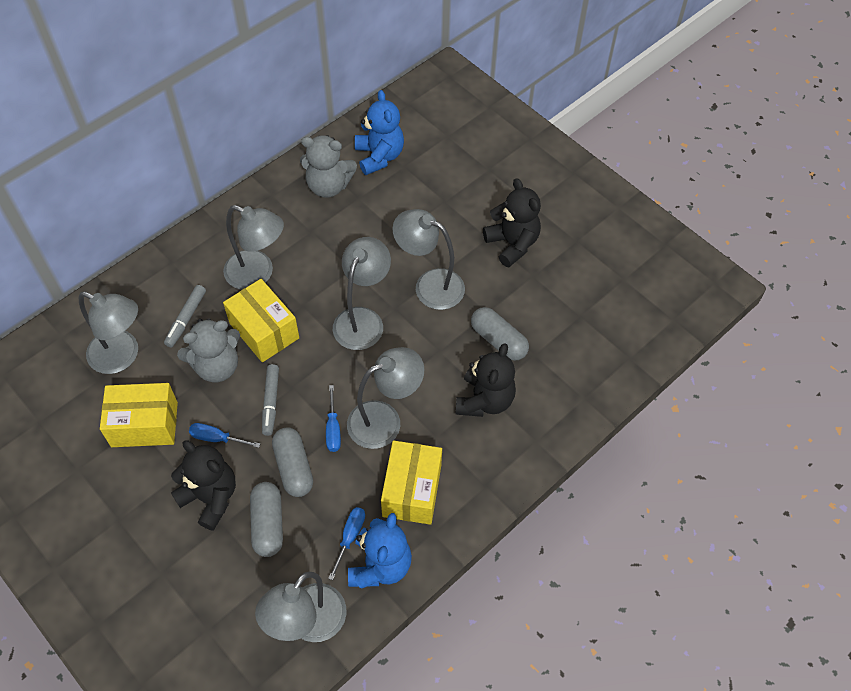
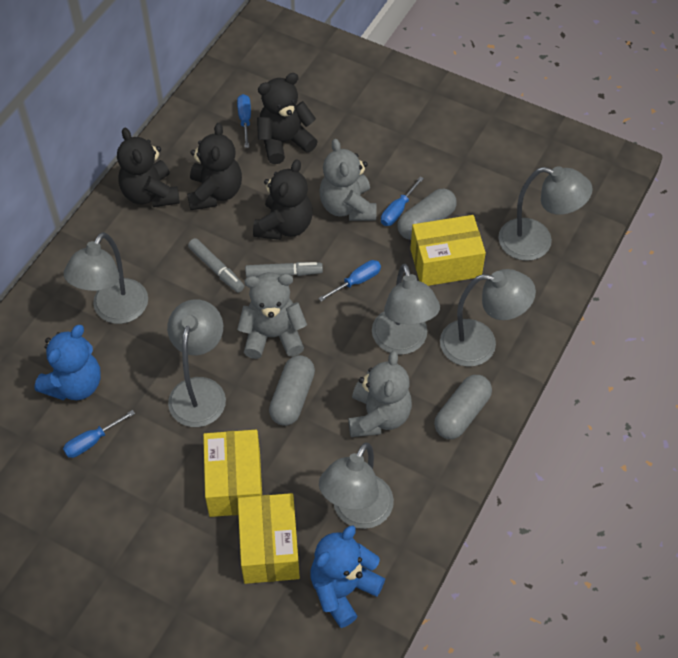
black teddy bear: 3 -> 4
blue screwdriver: 3 -> 4
grey teddy bear: 2 -> 3

